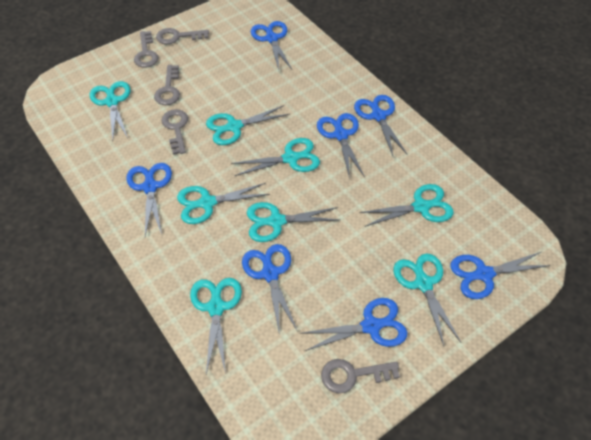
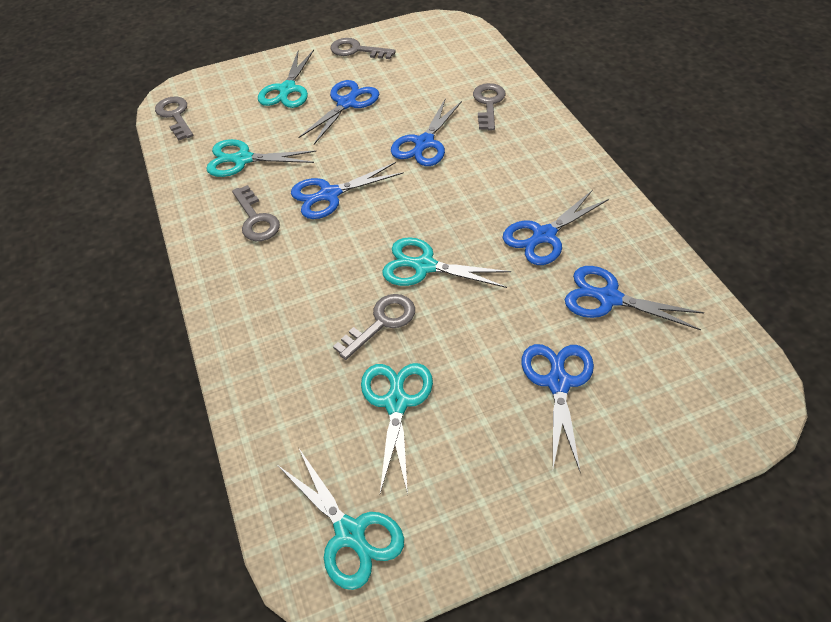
blue scissors: 7 -> 6
turquoise scissors: 8 -> 5

